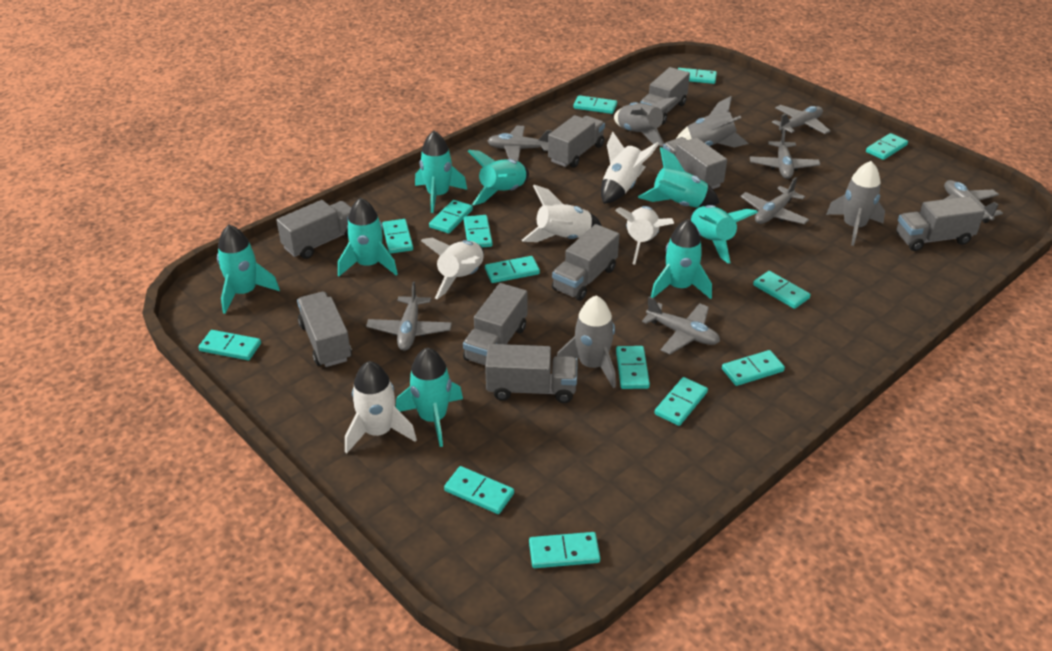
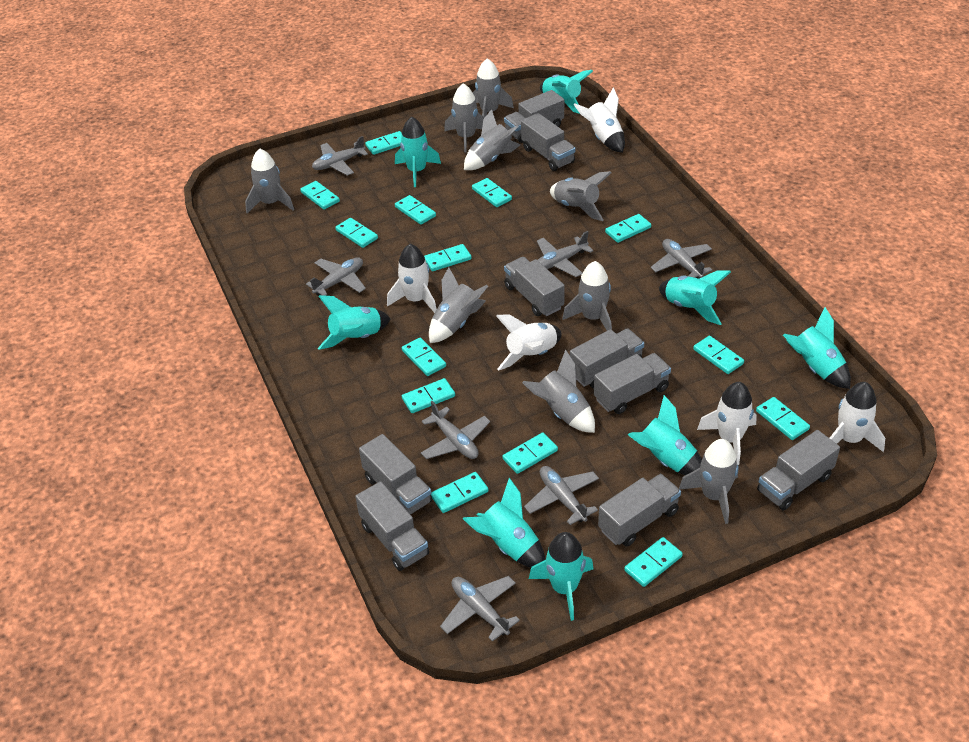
grey rocket: 4 -> 9

